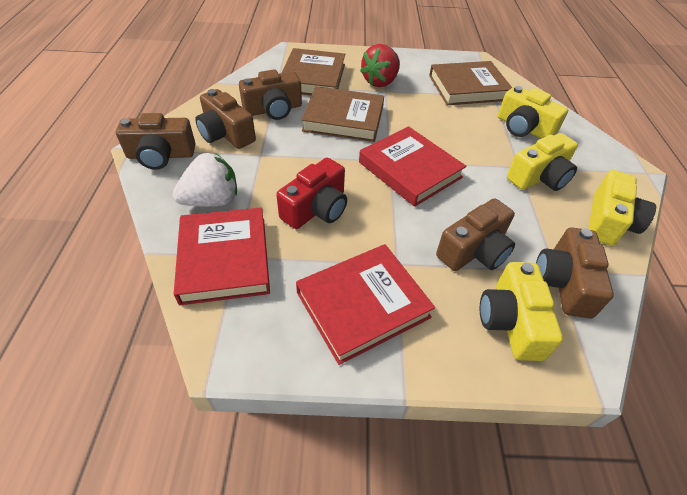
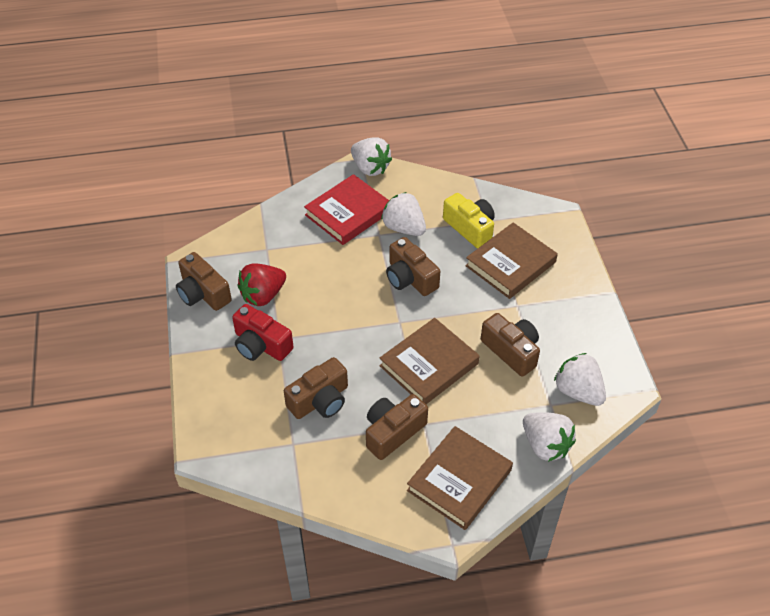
red book: 3 -> 1
white strawberry: 1 -> 4
yellow camera: 4 -> 1

